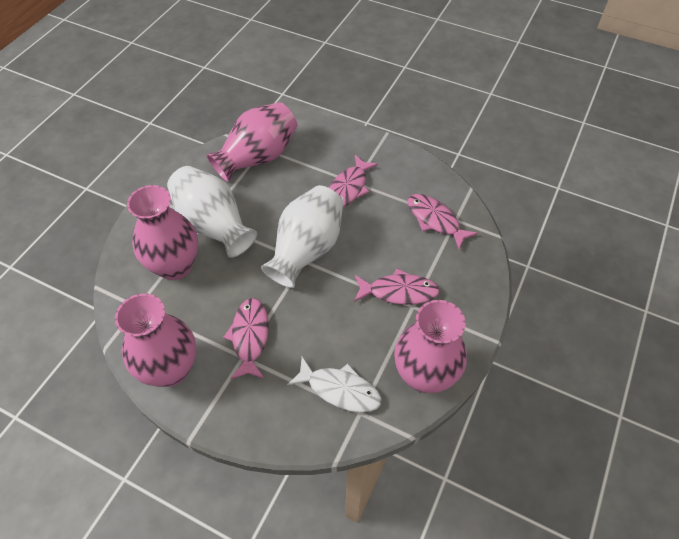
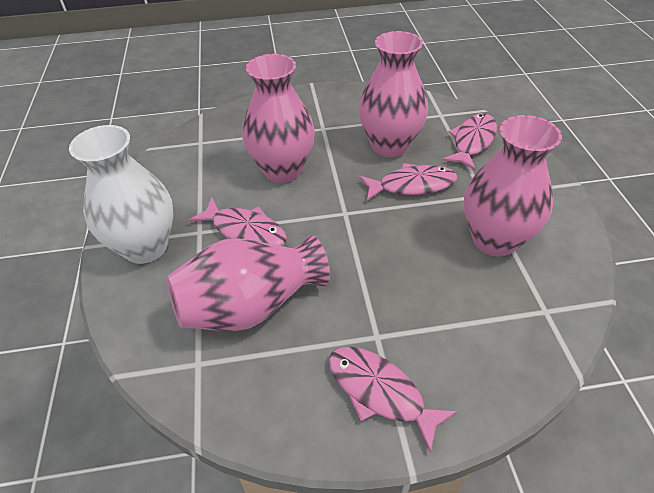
white fish: 1 -> 0
white vase: 2 -> 1

